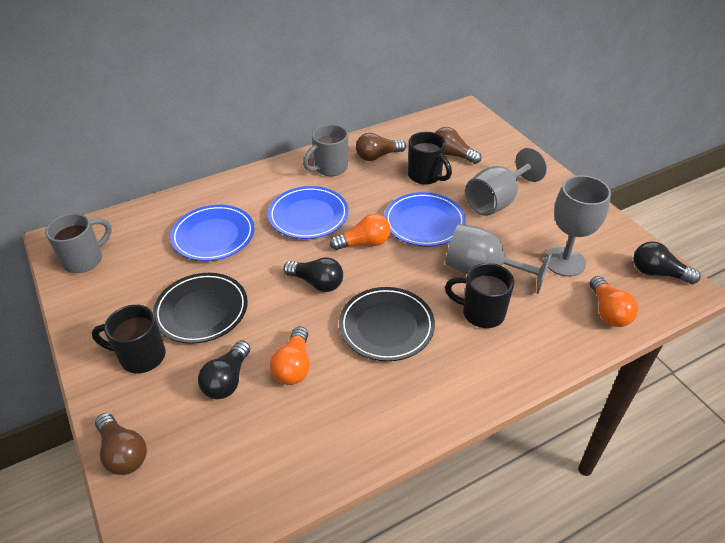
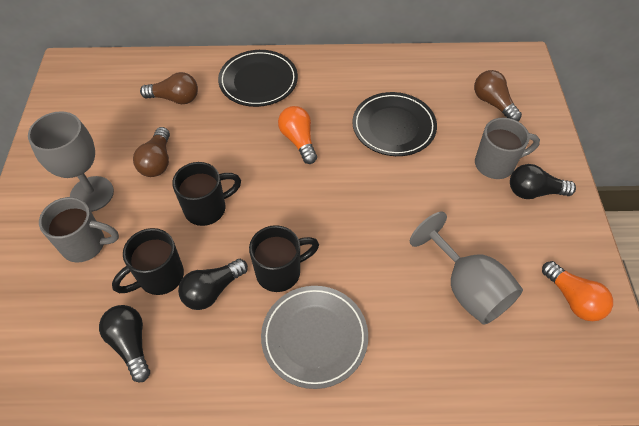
blue plate: 3 -> 0
grey goblet: 3 -> 2
grey plate: 0 -> 1
orange light bulb: 3 -> 2

